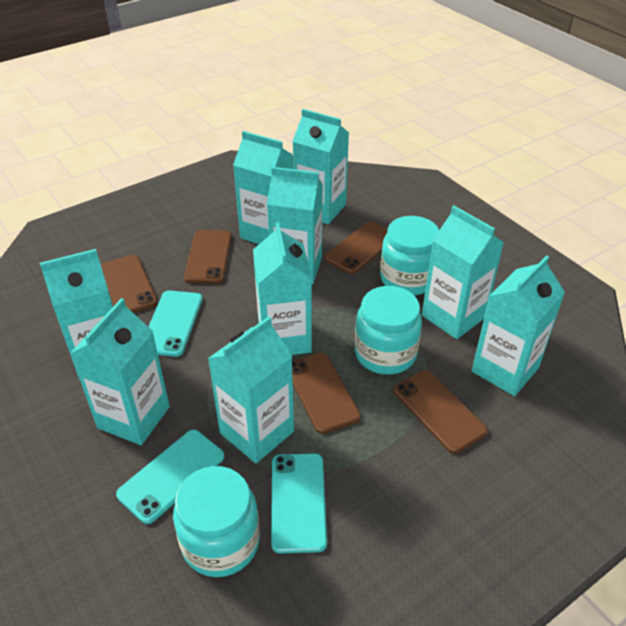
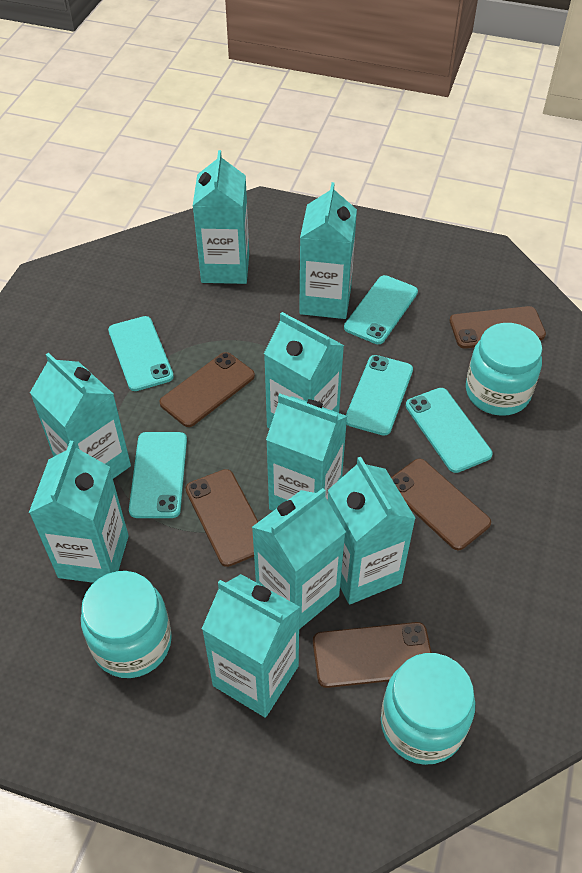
turquoise phone: 3 -> 5

